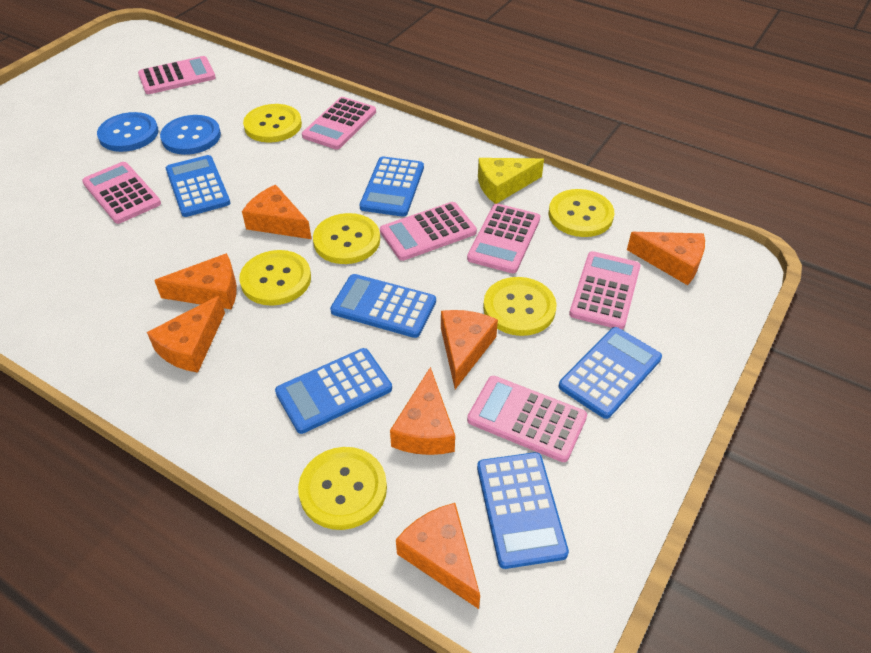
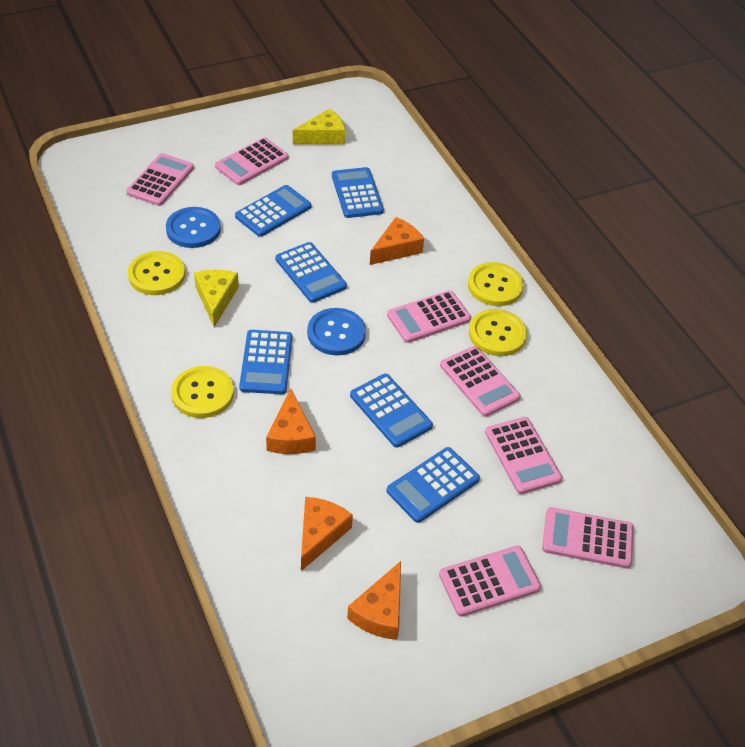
orange cheese: 7 -> 4
yellow button: 6 -> 4
yellow cheese: 1 -> 2

